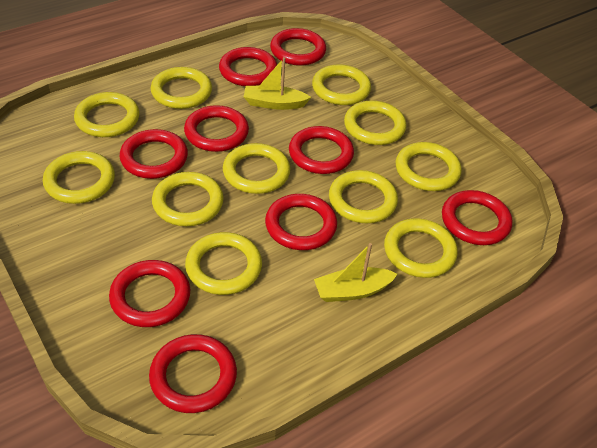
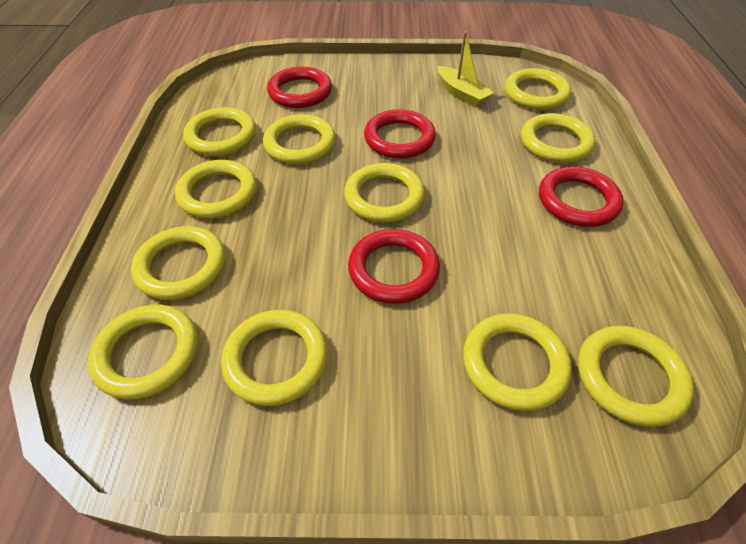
red ring: 9 -> 4
yellow boat: 2 -> 1

